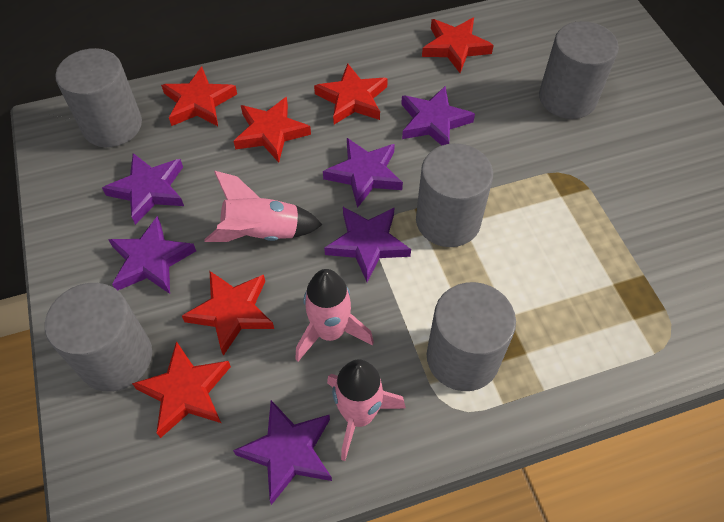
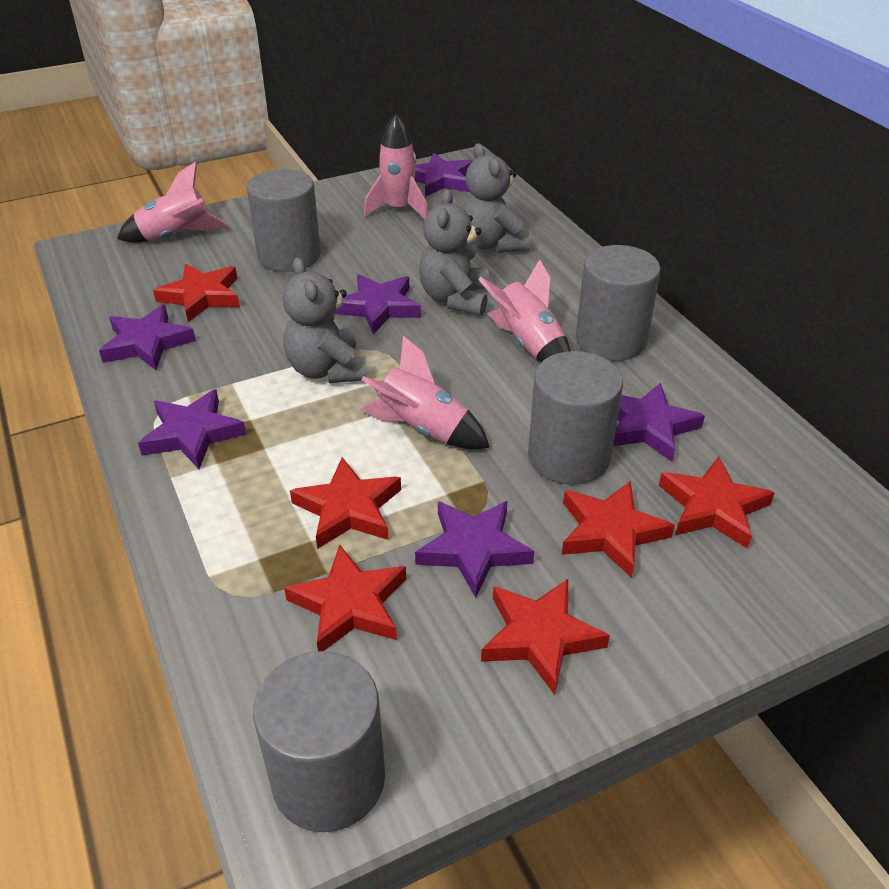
grey cylinder: 5 -> 4
grey teddy bear: 0 -> 3
pink rocket: 3 -> 4

